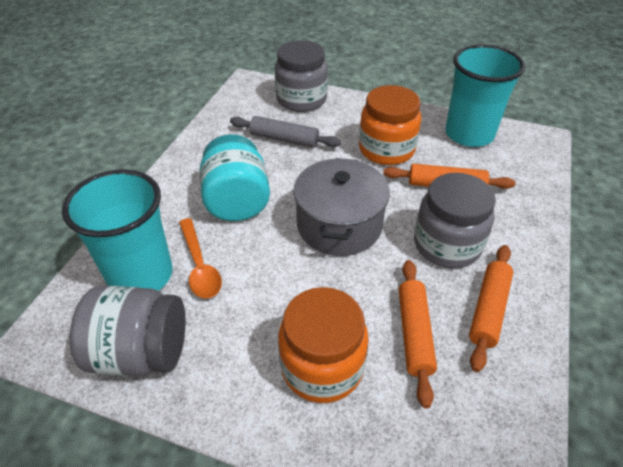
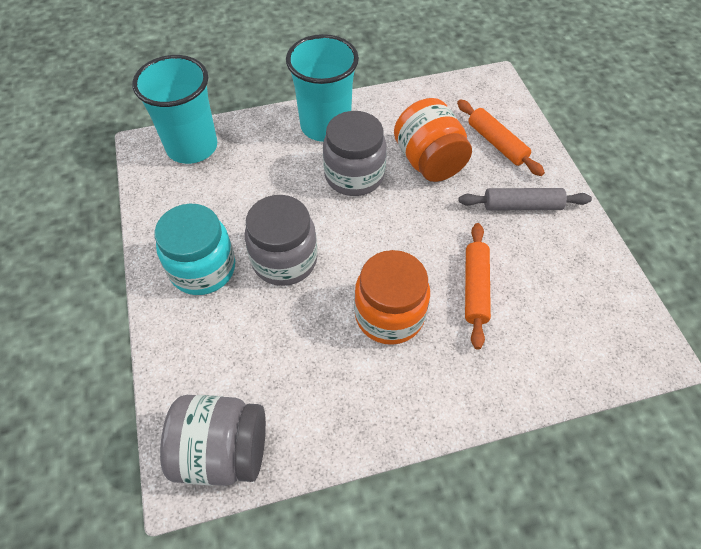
grey pot: 1 -> 0
orange rolling pin: 3 -> 2
orange spoon: 1 -> 0

